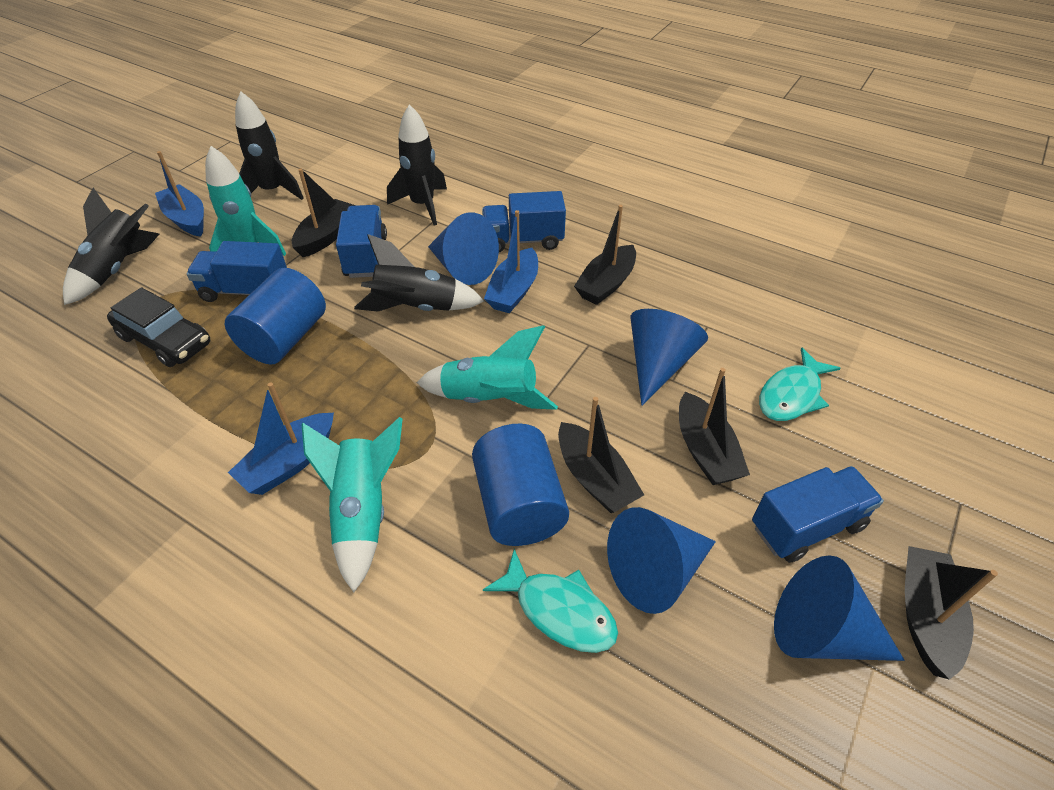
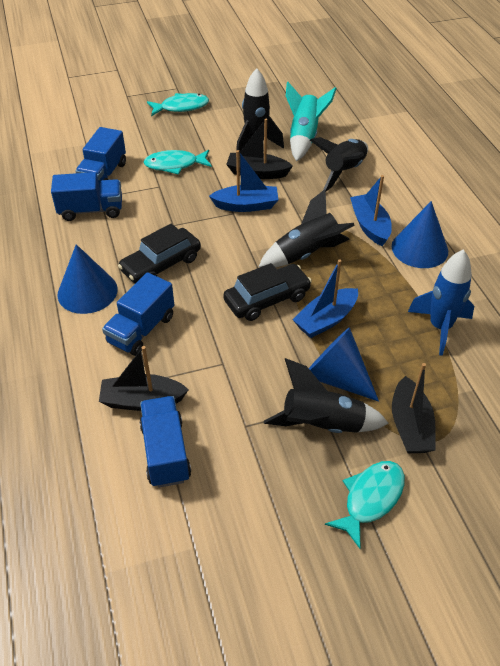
black boat: 5 -> 3
black car: 1 -> 2
blue cone: 4 -> 3
blue cylinder: 2 -> 0
blue rocket: 0 -> 1
turquoise fish: 2 -> 3
turquoise rocket: 3 -> 1

